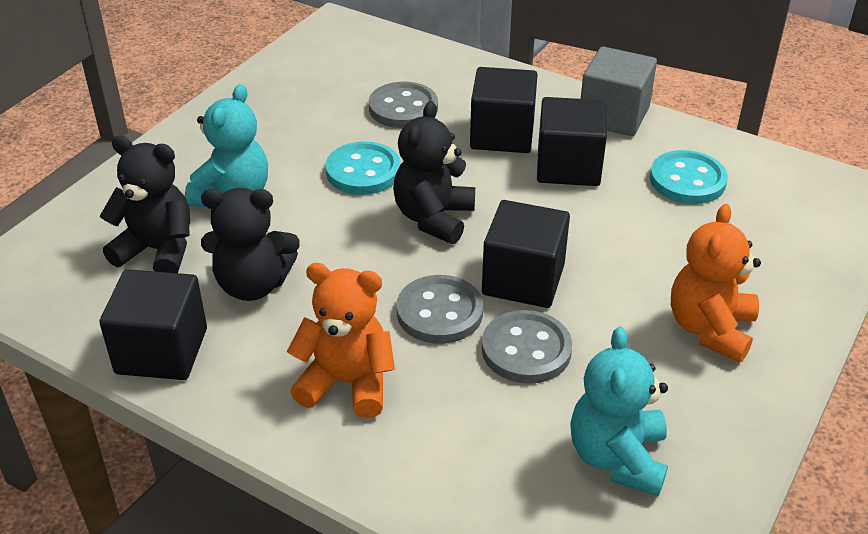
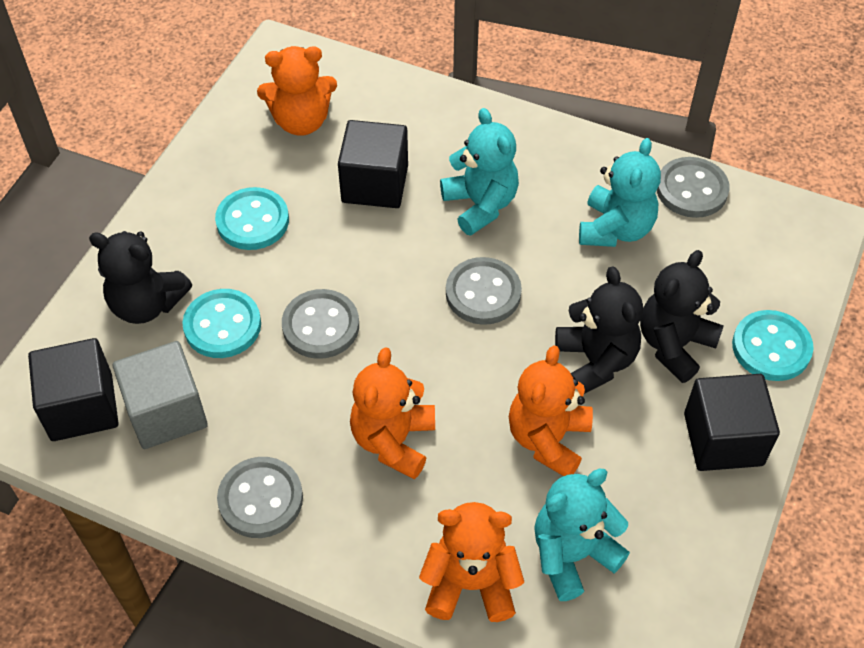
black cube: 4 -> 3
grey button: 3 -> 4
orange teddy bear: 2 -> 4
turquoise button: 2 -> 3
turquoise teddy bear: 2 -> 3

